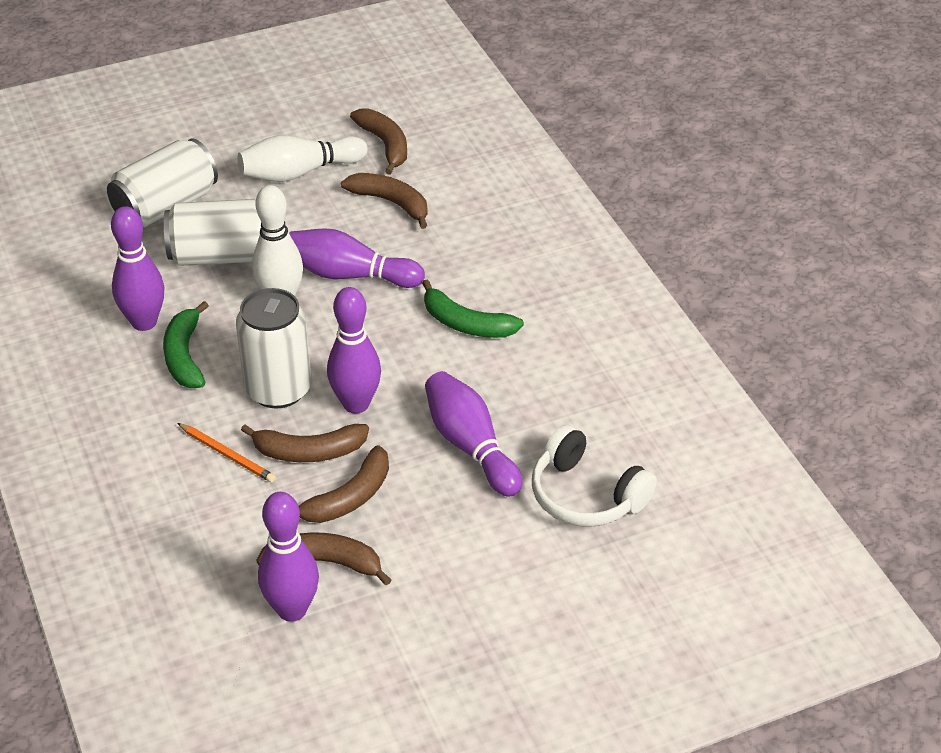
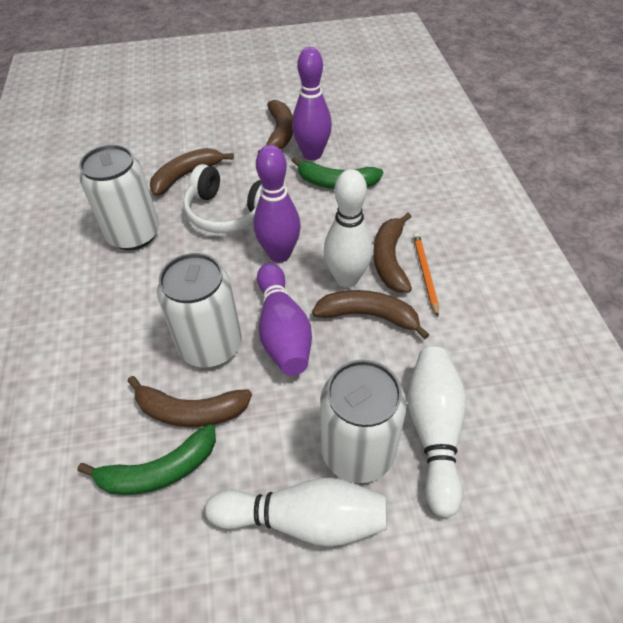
purple bowling pin: 5 -> 3
white bowling pin: 2 -> 3

